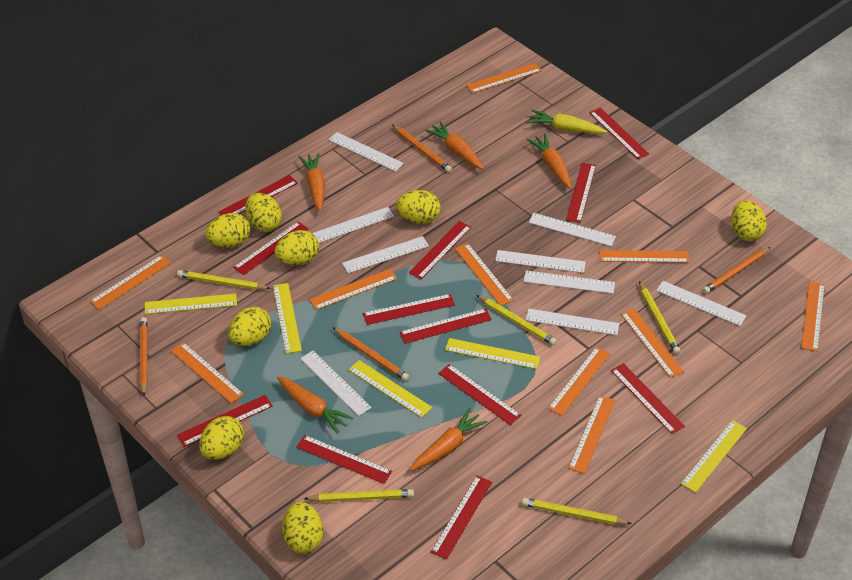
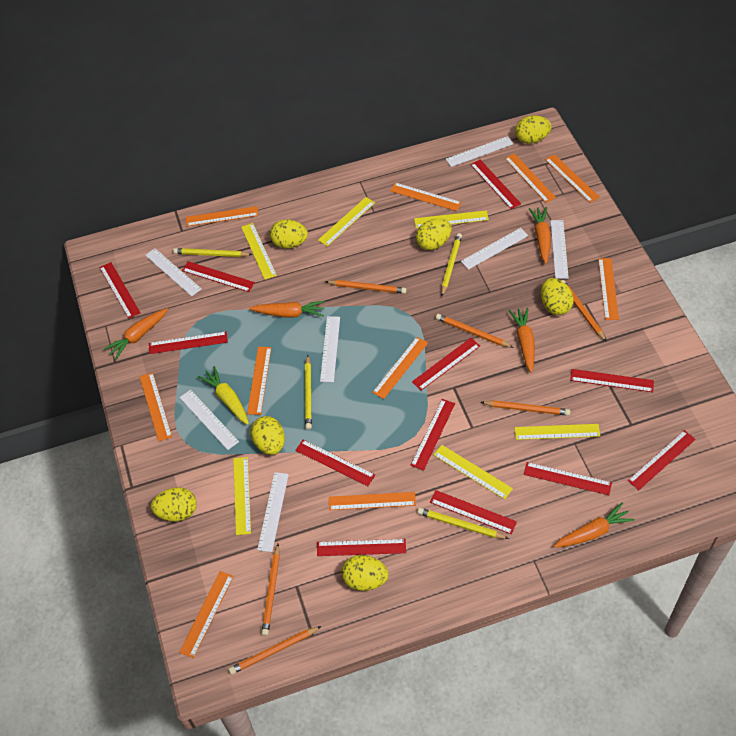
orange pencil: 4 -> 6
white ruler: 9 -> 7
yellow egg: 8 -> 7
yellow pencil: 5 -> 4
yellow ruler: 5 -> 6

